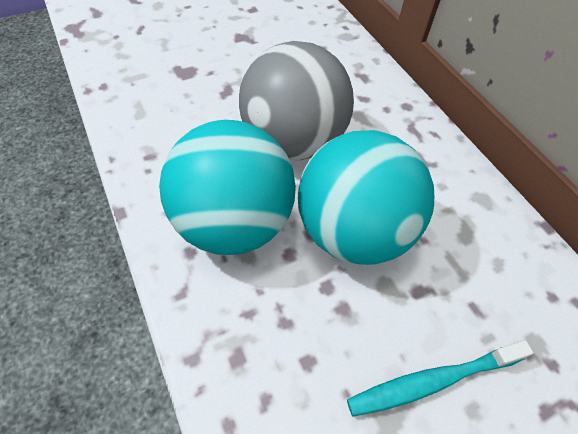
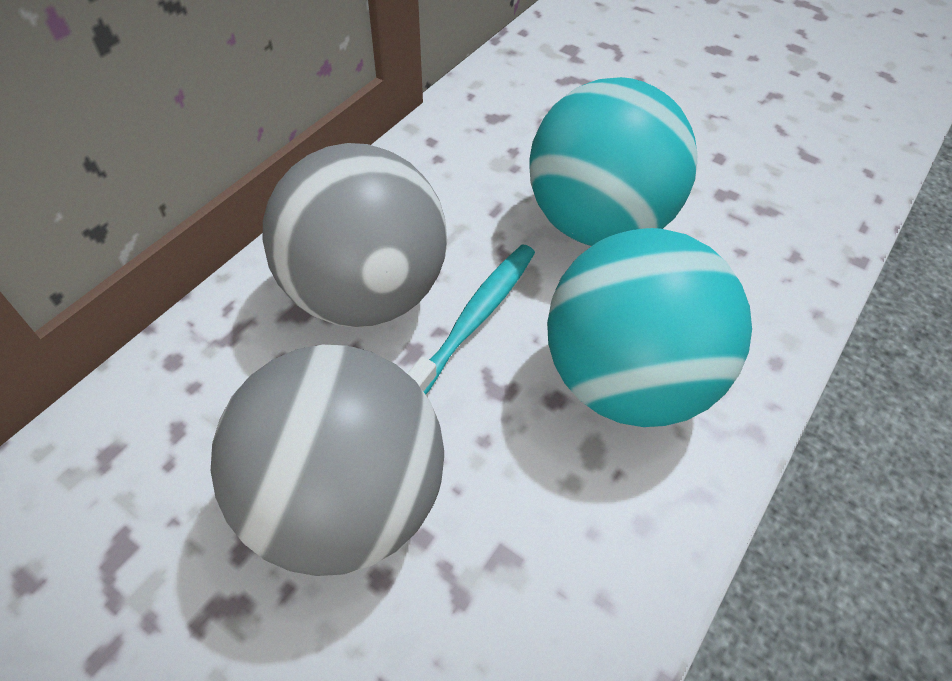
grey ball: 1 -> 2

